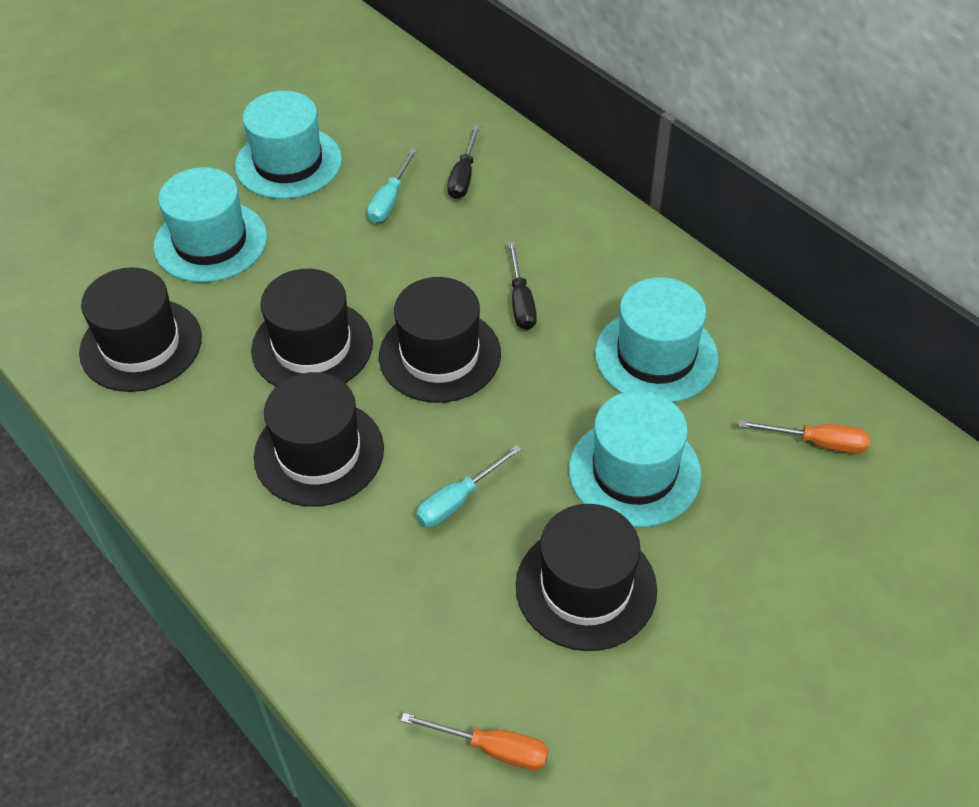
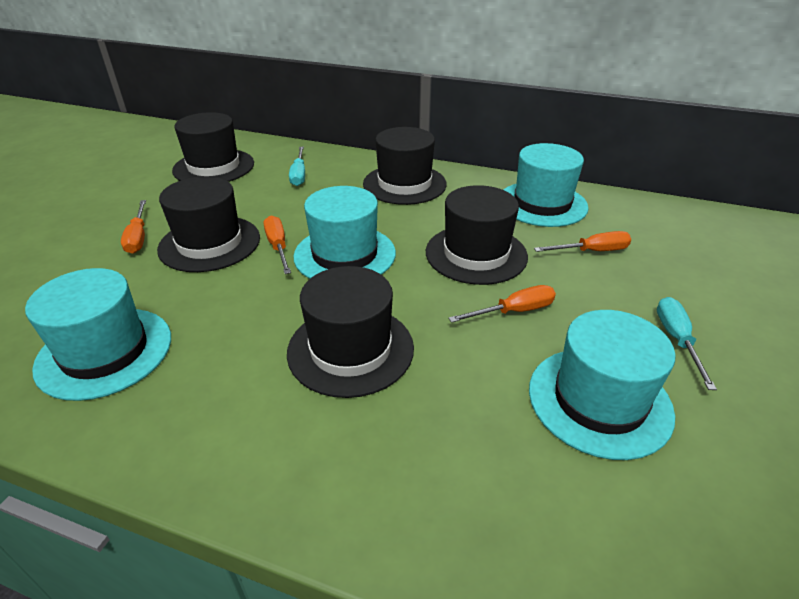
black screwdriver: 2 -> 0
orange screwdriver: 2 -> 4

